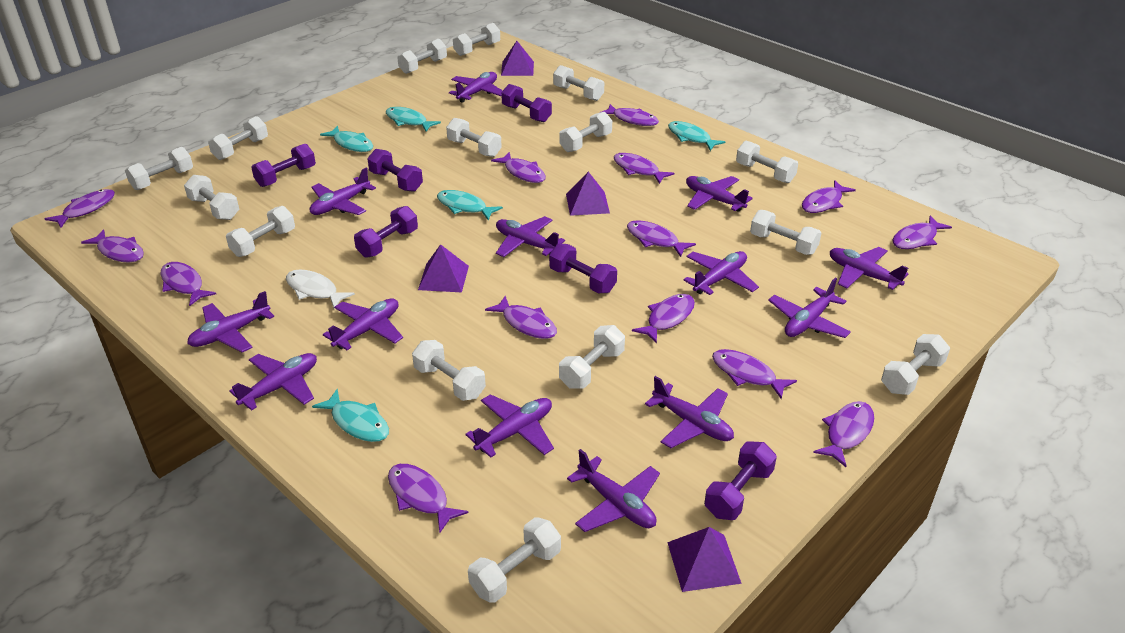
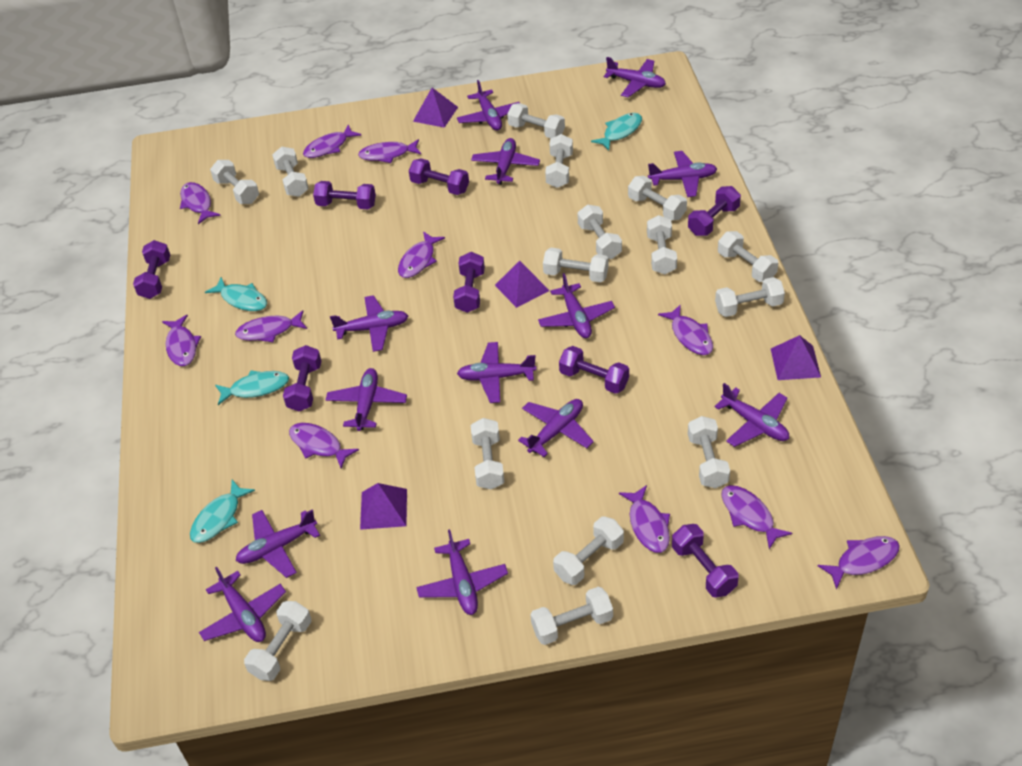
purple dumbbell: 6 -> 8
purple fish: 14 -> 11
turquoise fish: 5 -> 4
white fish: 1 -> 0

